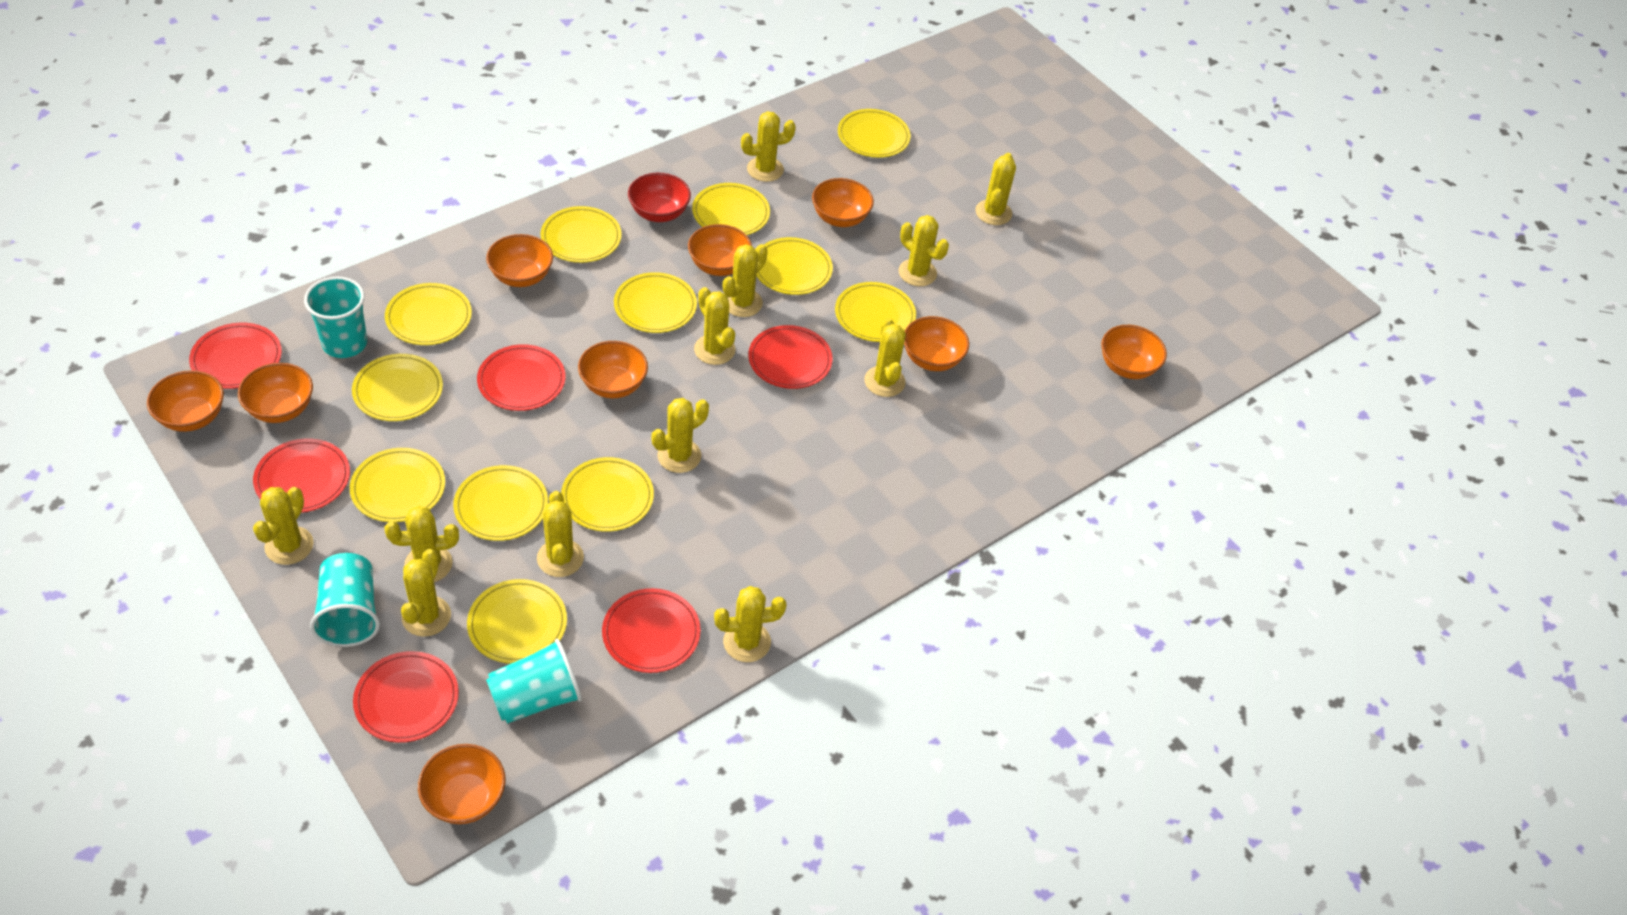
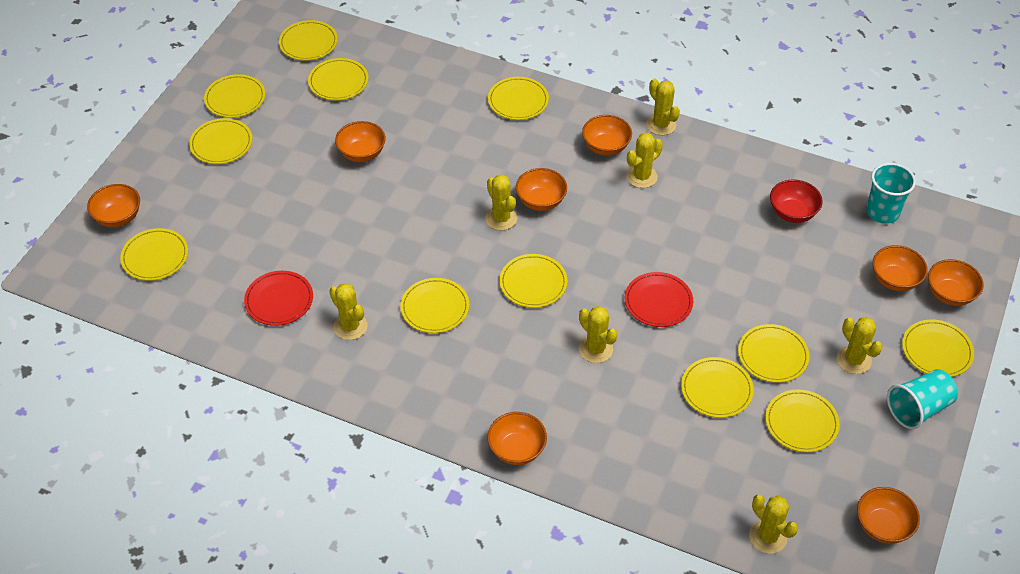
orange bowl: 9 -> 8
red plate: 6 -> 2
turquoise cup: 3 -> 2
yellow cactus: 12 -> 7

